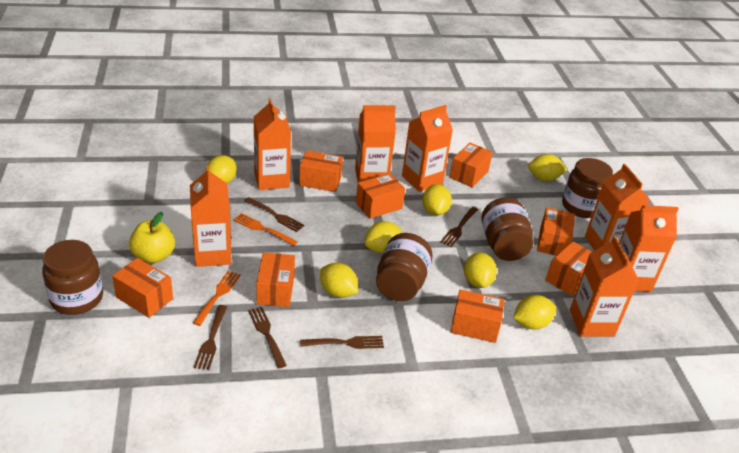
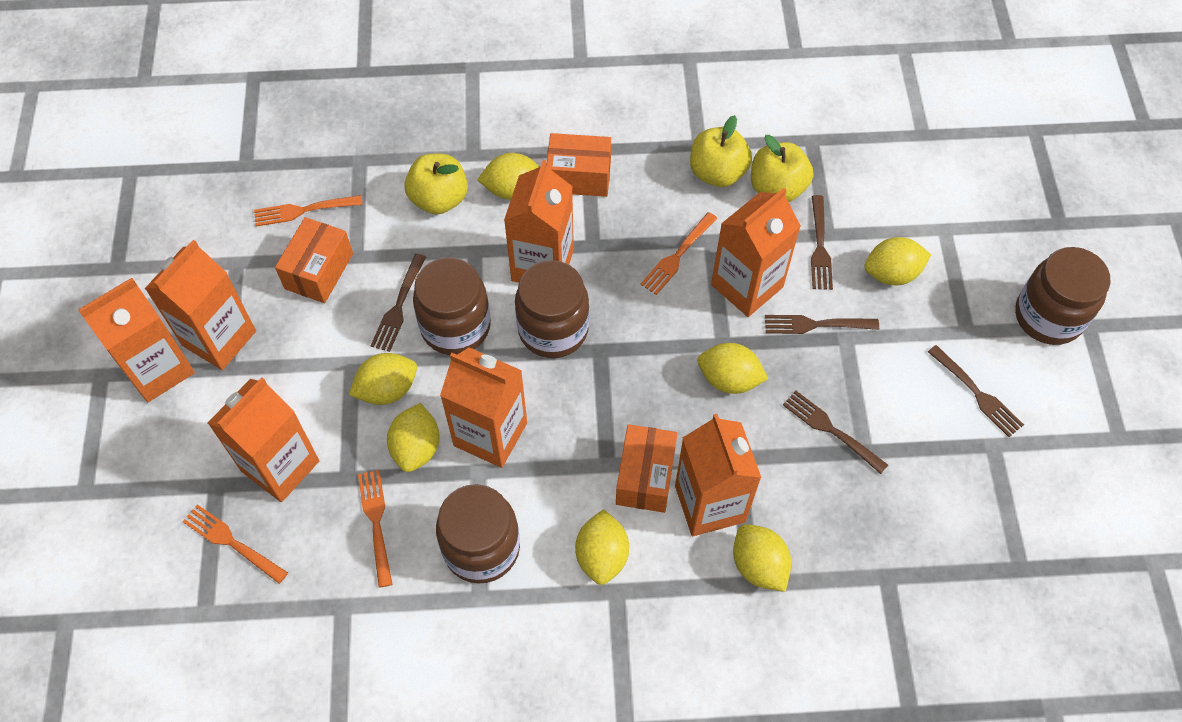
orange box: 8 -> 3
orange fork: 2 -> 4
yellow apple: 1 -> 3

